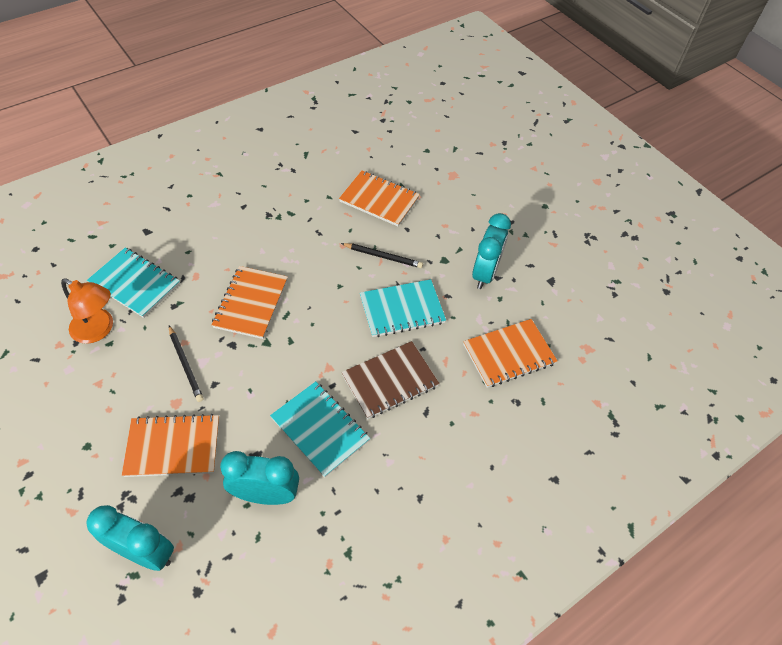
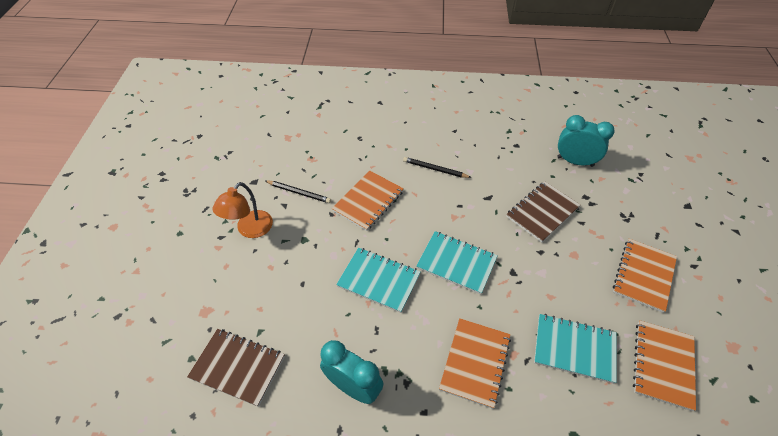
brown notebook: 1 -> 2
turquoise clock: 3 -> 2

